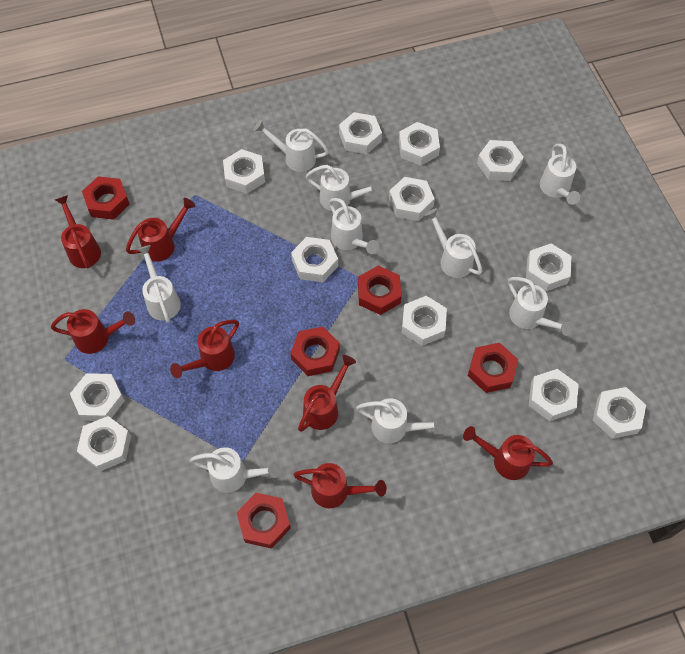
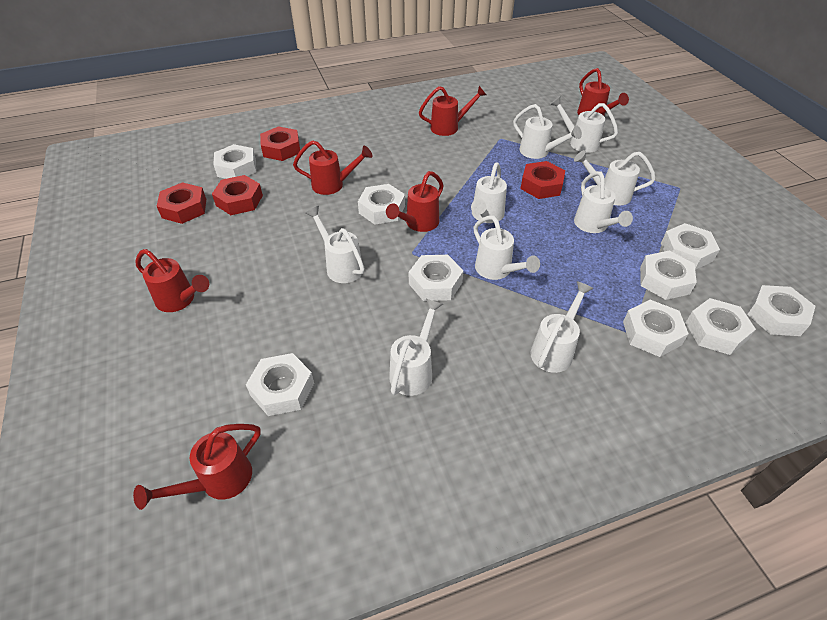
red nut: 5 -> 4
red watering can: 7 -> 6
white nut: 12 -> 9

